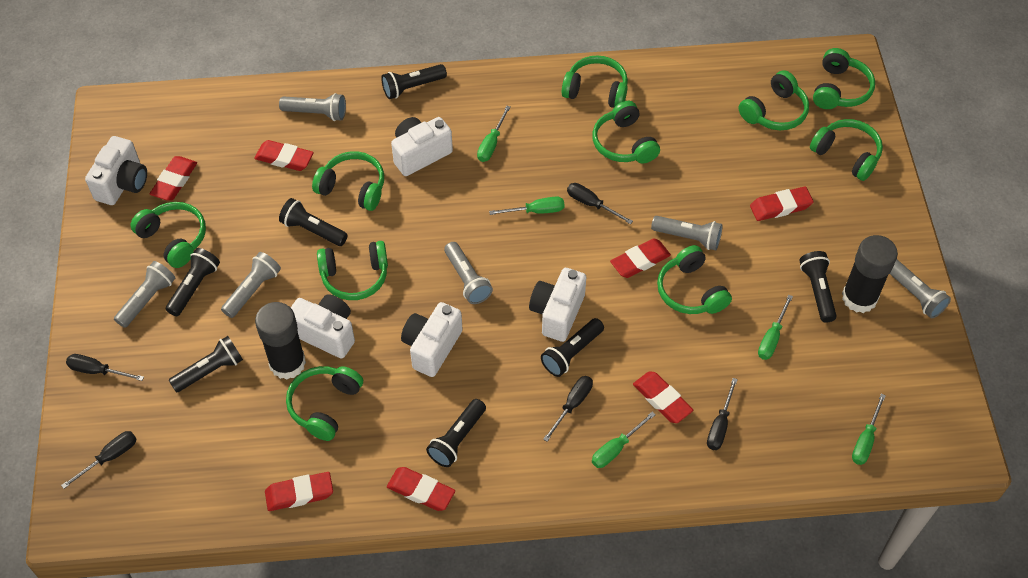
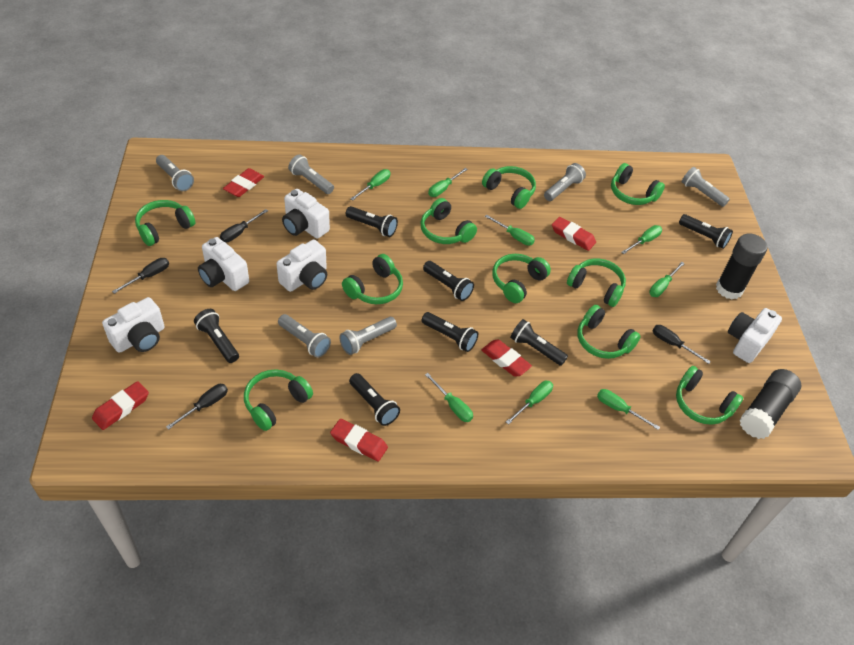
black screwdriver: 5 -> 4
green screwdriver: 5 -> 8
red eraser: 7 -> 5

